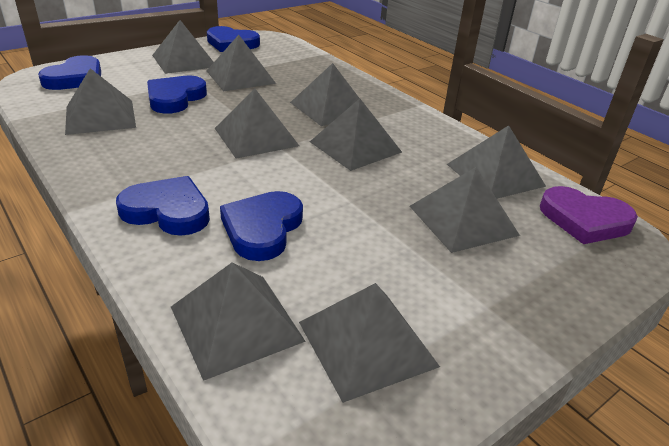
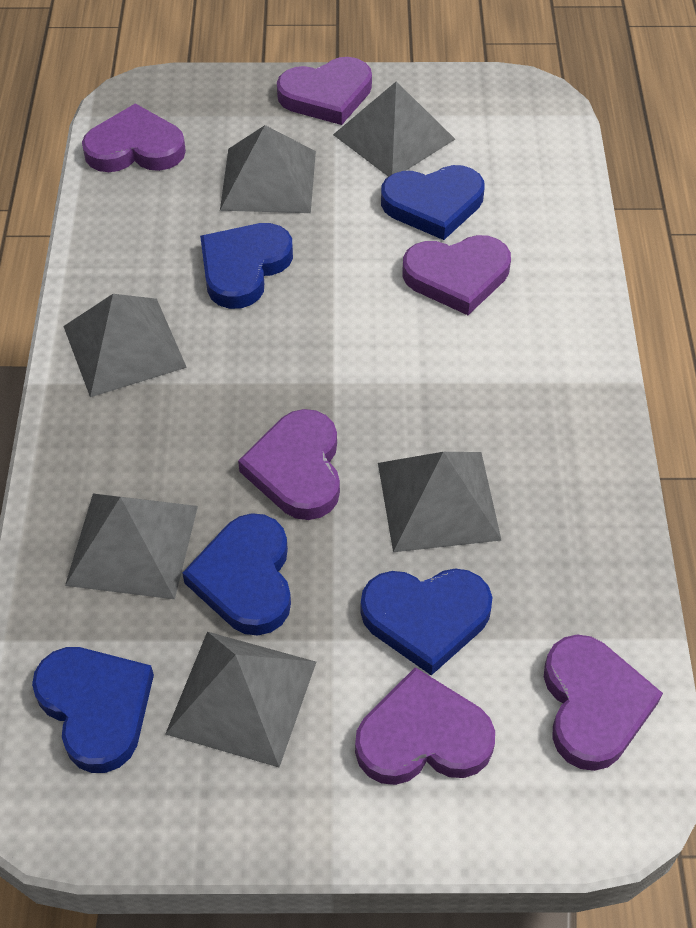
grey pyramid: 10 -> 6
purple heart: 1 -> 6

